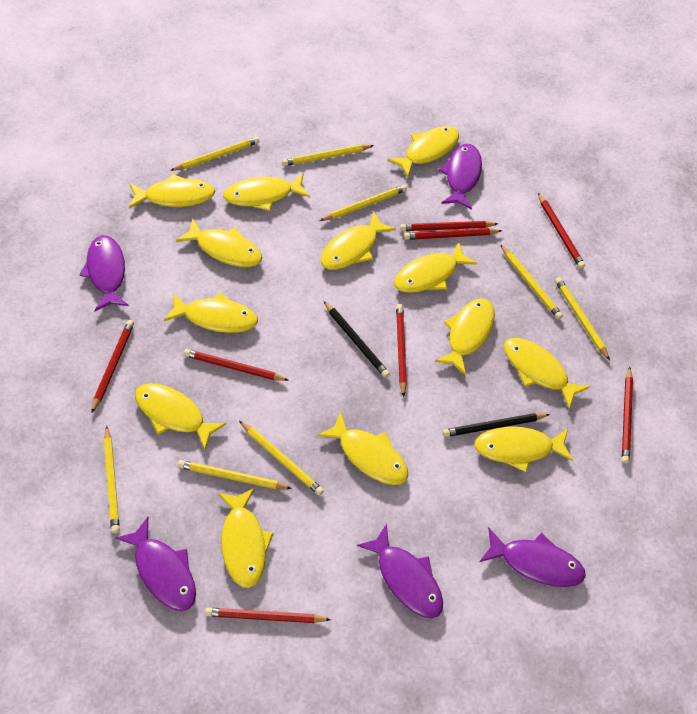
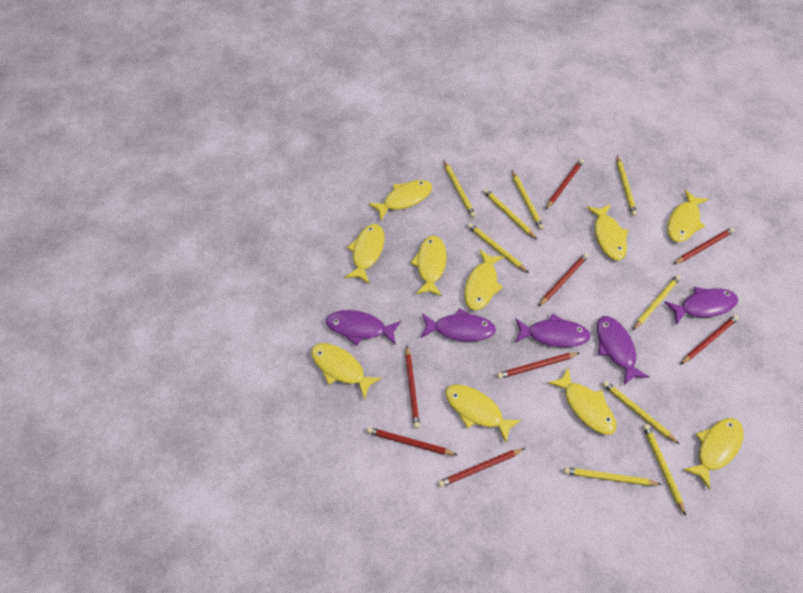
black pencil: 2 -> 0
yellow fish: 13 -> 10
yellow pencil: 8 -> 9

